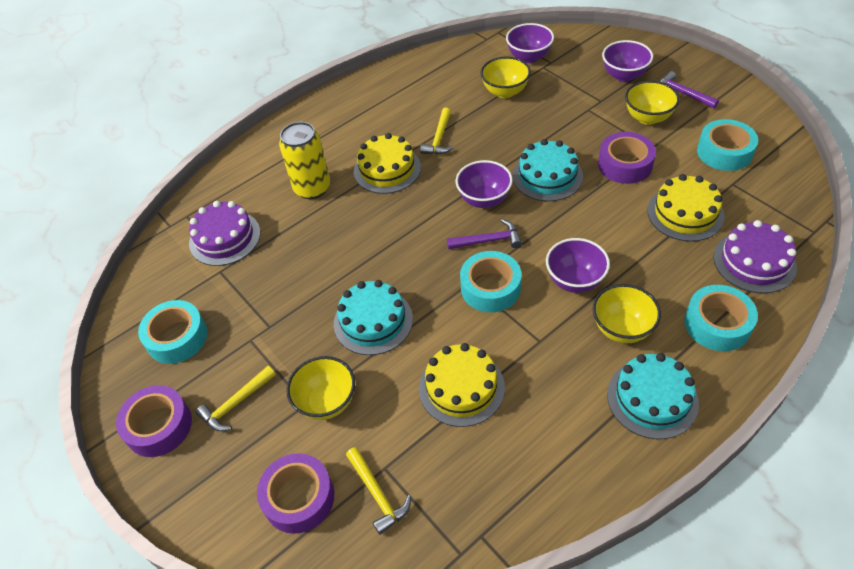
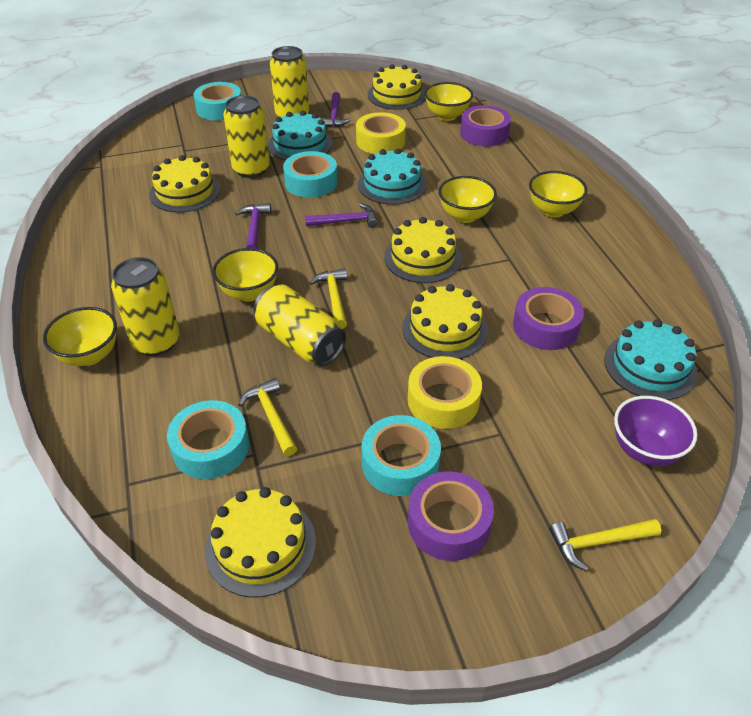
purple bowl: 4 -> 1
purple cake: 2 -> 0
purple hammer: 2 -> 3
yellow bowl: 4 -> 5
yellow cake: 3 -> 5
yellow can: 1 -> 4
yellow tape: 0 -> 2

